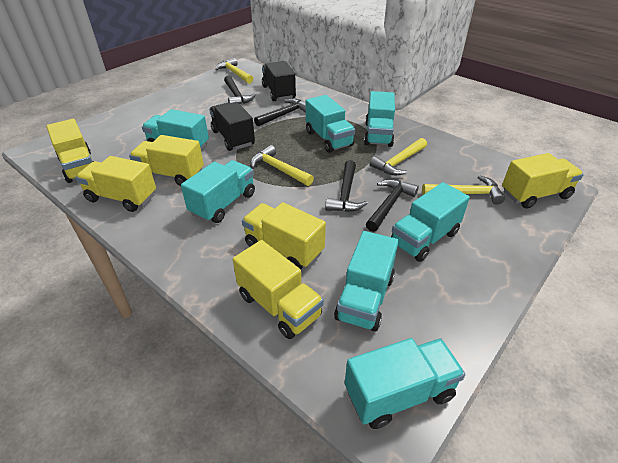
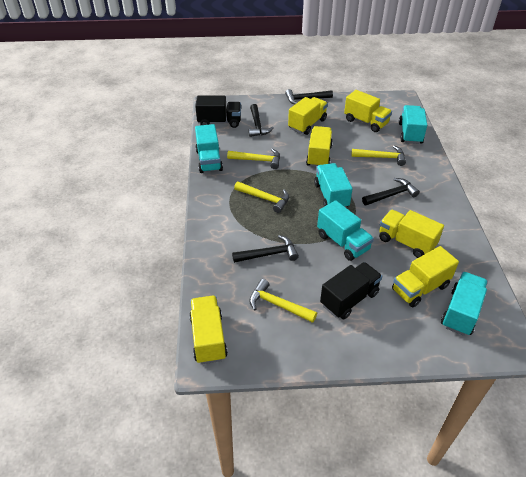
turquoise truck: 7 -> 5

